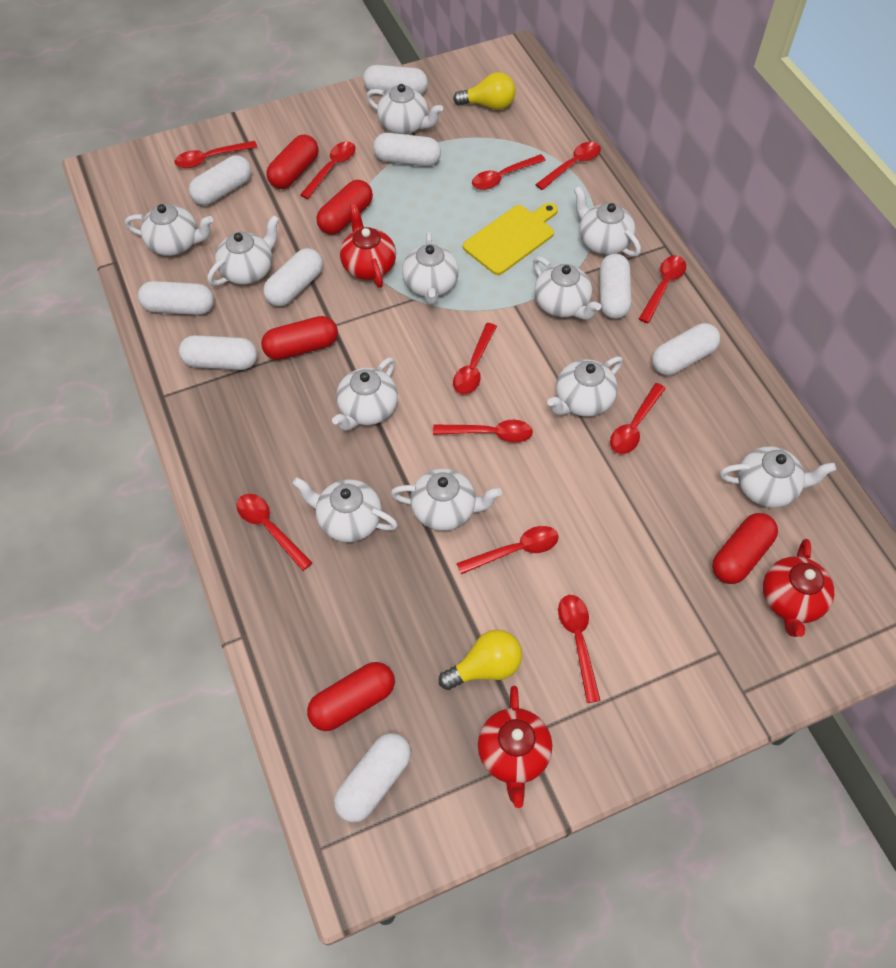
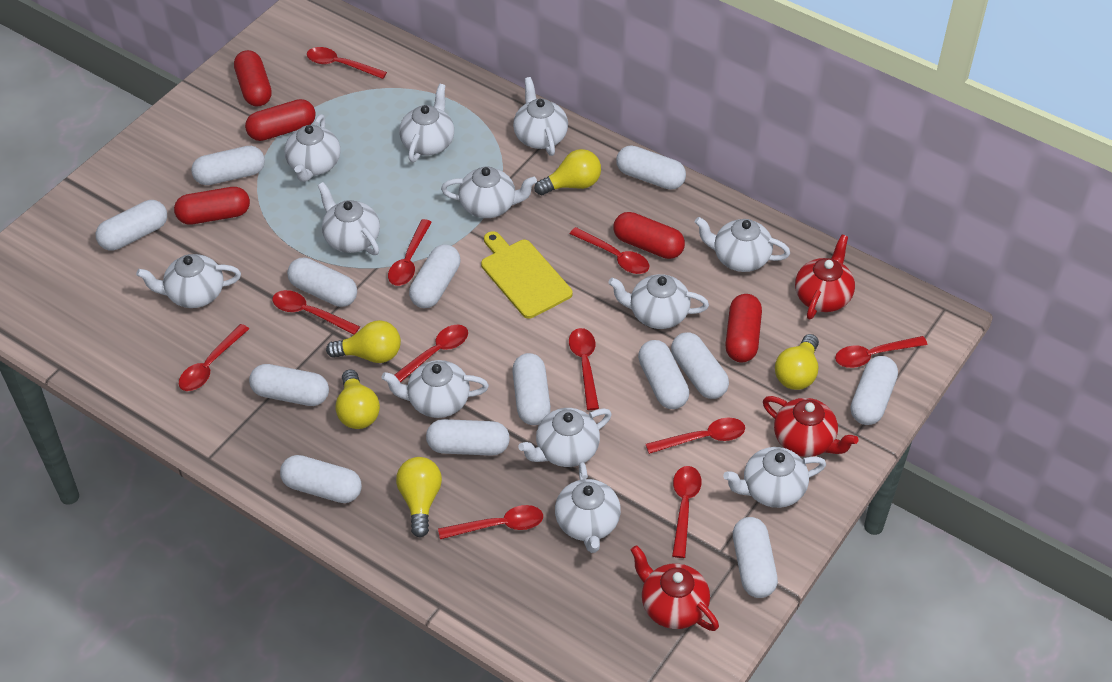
white capsule: 9 -> 13
white teapot: 11 -> 12
yellow light bulb: 2 -> 5

